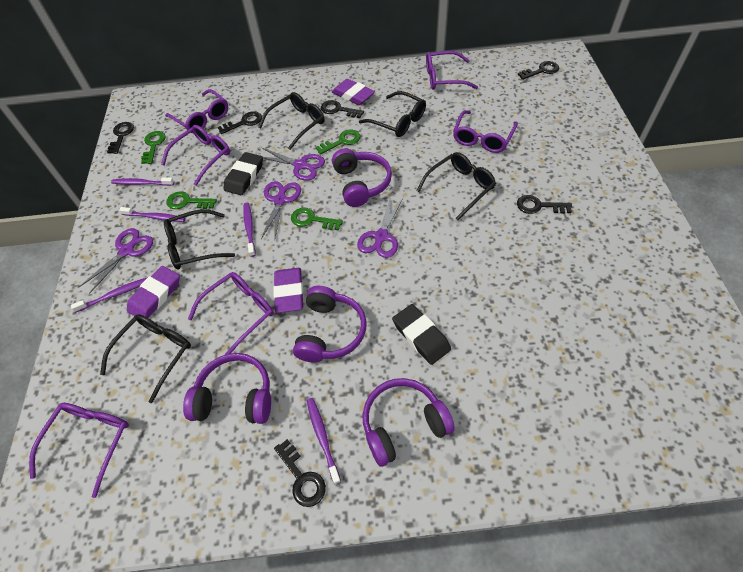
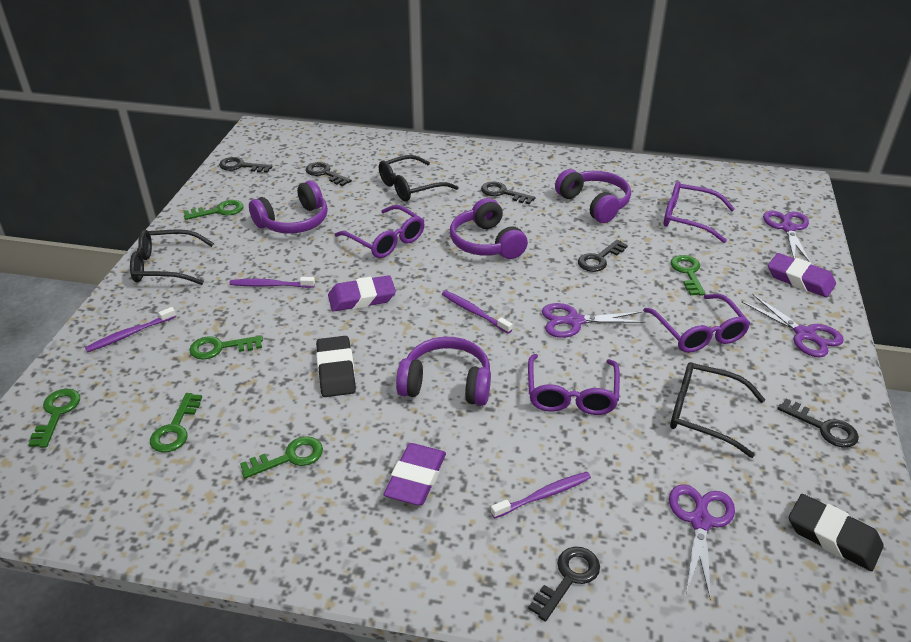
black glasses: 5 -> 3
green key: 4 -> 6
purple glasses: 6 -> 4
purple toothbrush: 5 -> 4

